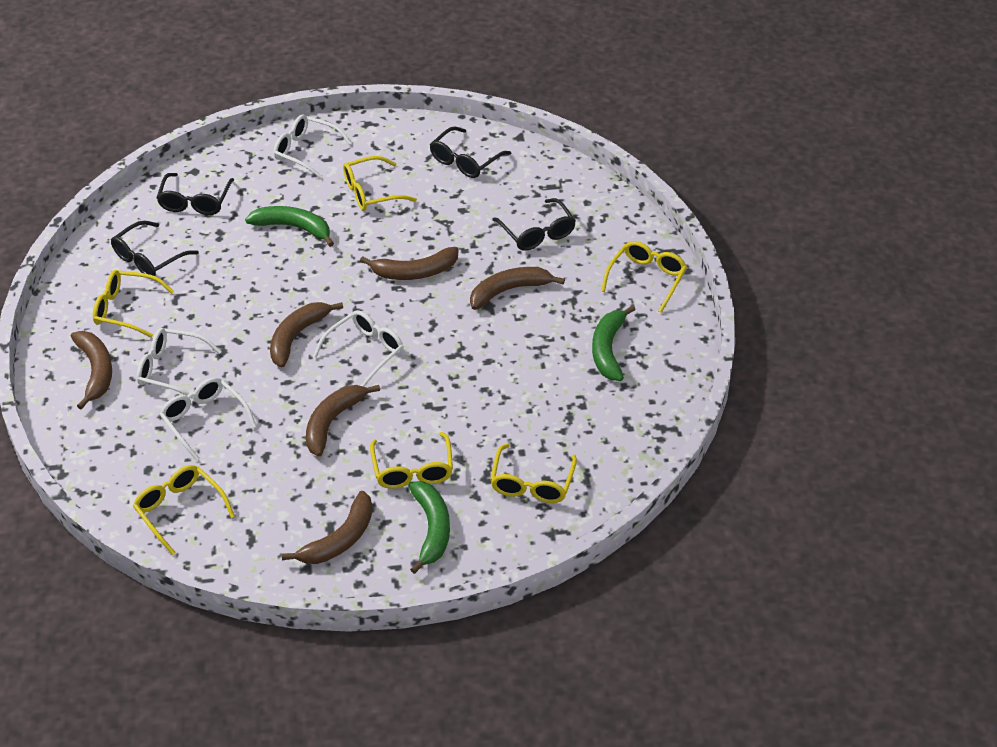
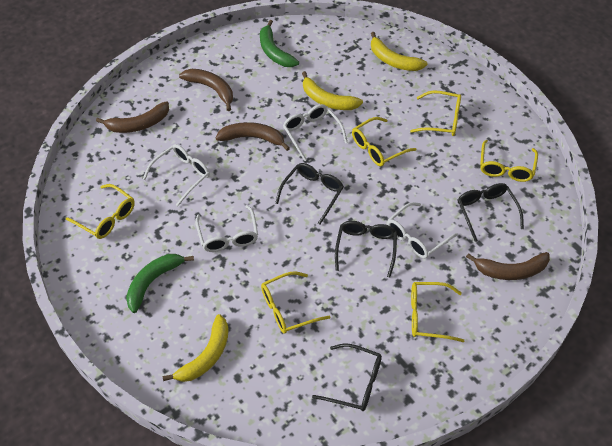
brown banana: 6 -> 4
green banana: 3 -> 2
yellow banana: 0 -> 3

